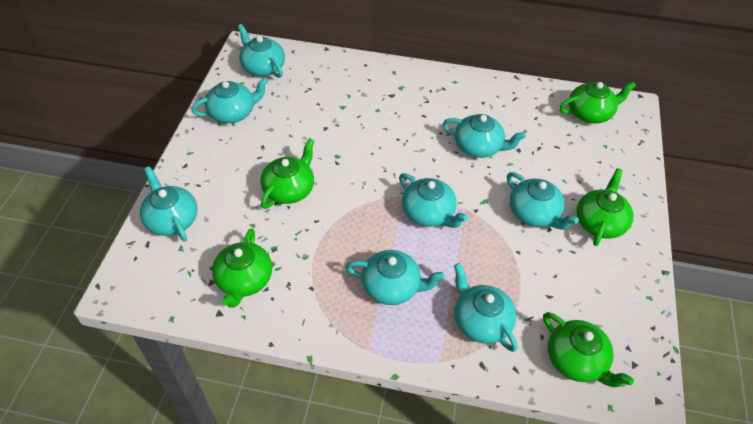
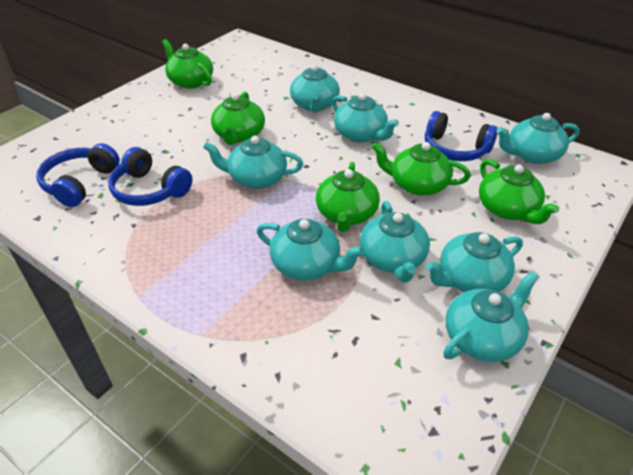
blue headphones: 0 -> 3

